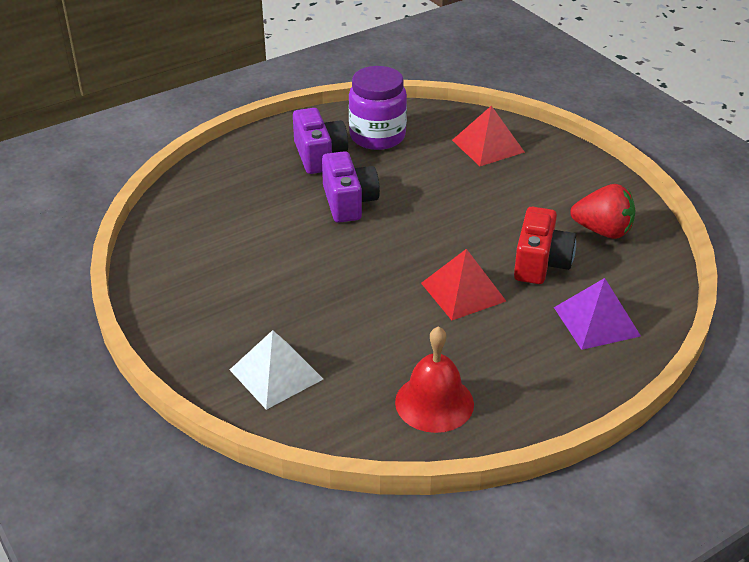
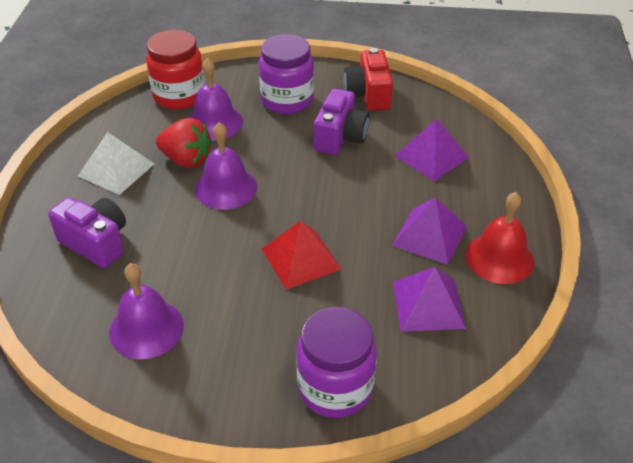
purple bell: 0 -> 3
purple jar: 1 -> 2
purple pyramid: 1 -> 3
red jar: 0 -> 1
red pyramid: 2 -> 1

